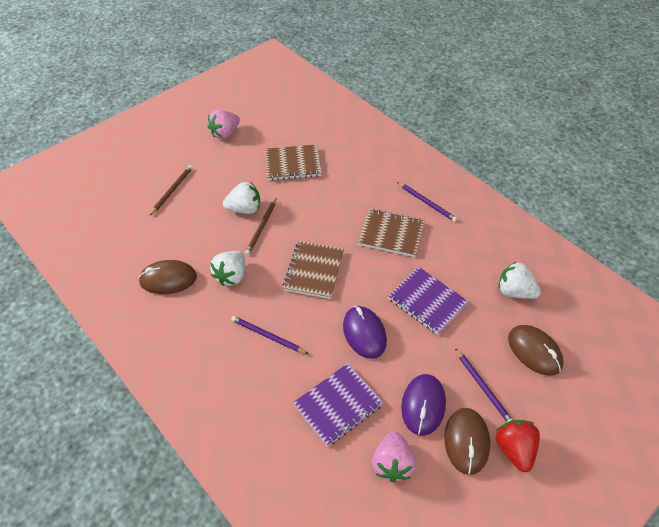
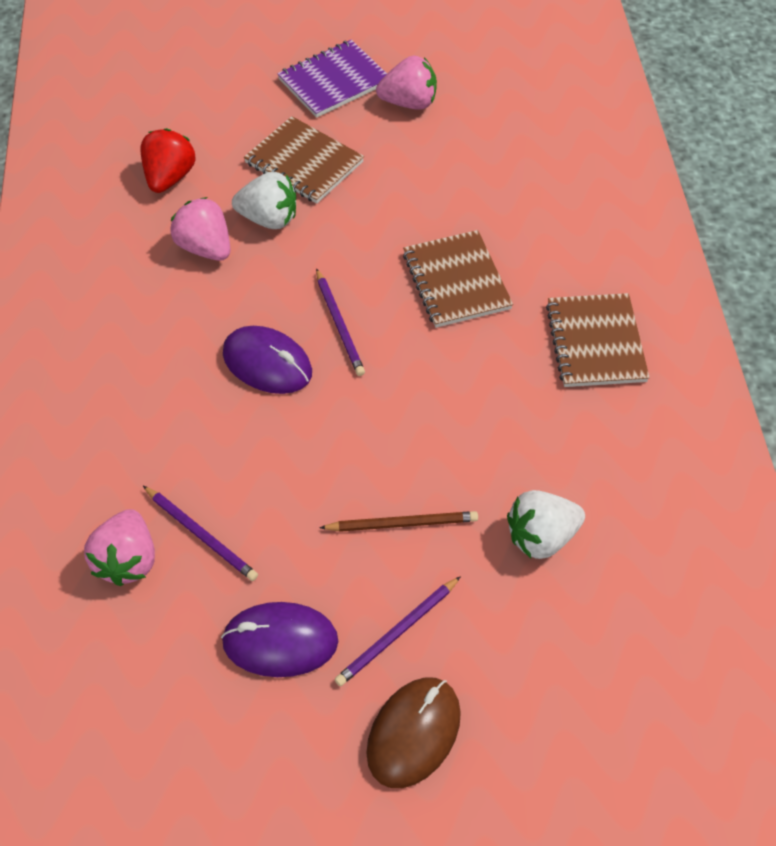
brown mouse: 3 -> 1
brown pencil: 2 -> 1
pink strawberry: 2 -> 3
purple notebook: 2 -> 1
white strawberry: 3 -> 2

